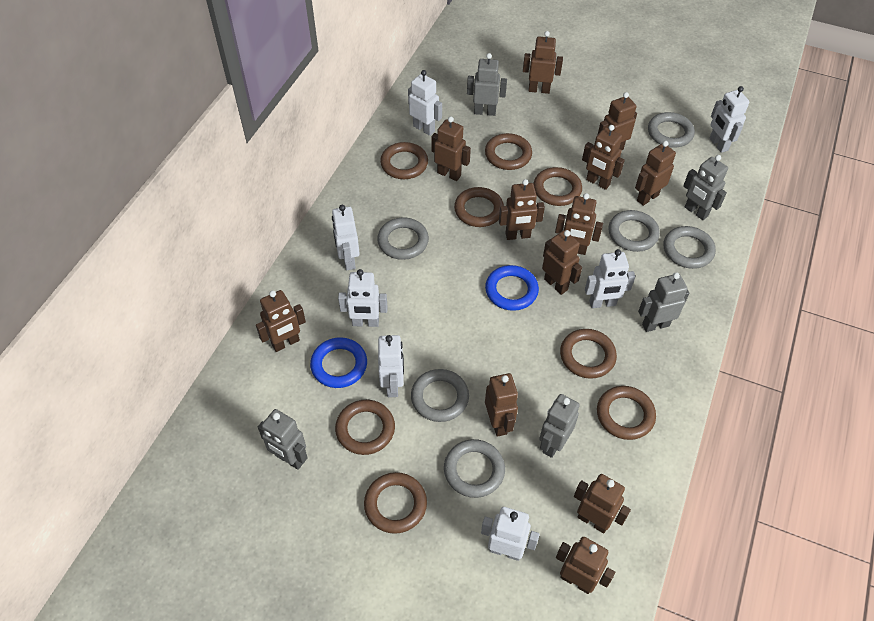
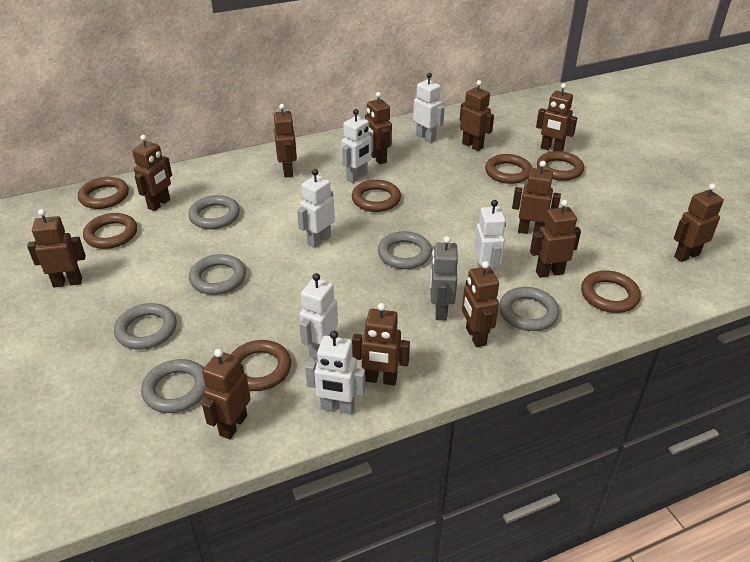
blue ring: 2 -> 0
brown ring: 8 -> 7
grey robot: 5 -> 1
white robot: 7 -> 6

